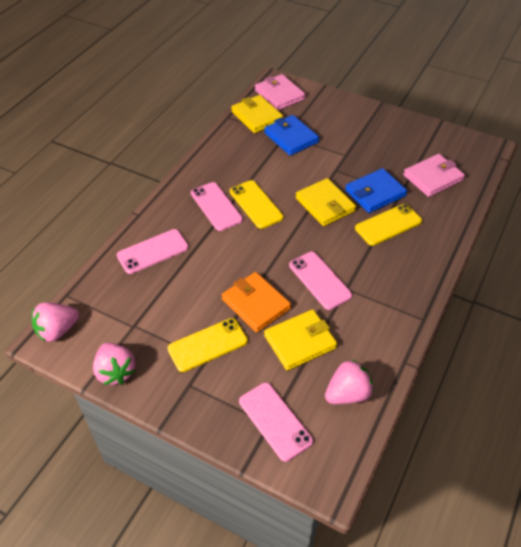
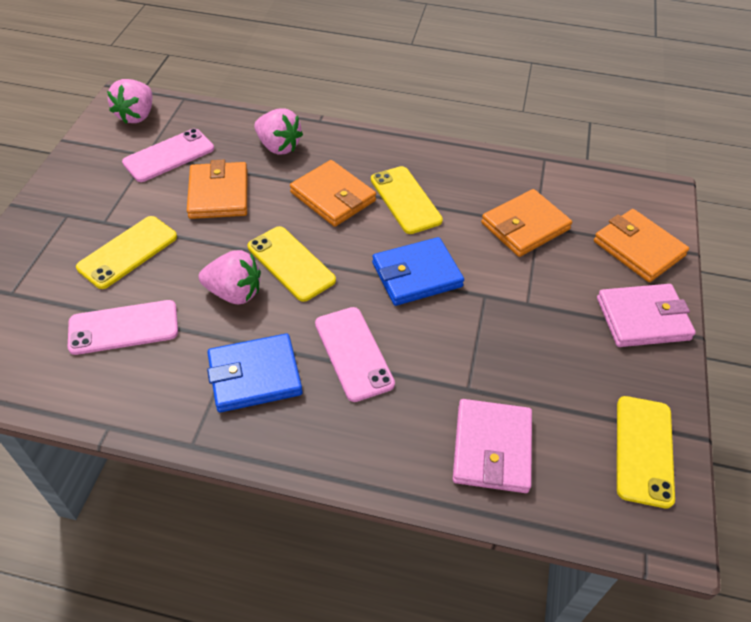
orange wallet: 1 -> 4
pink phone: 4 -> 3
yellow phone: 3 -> 4
yellow wallet: 3 -> 0

